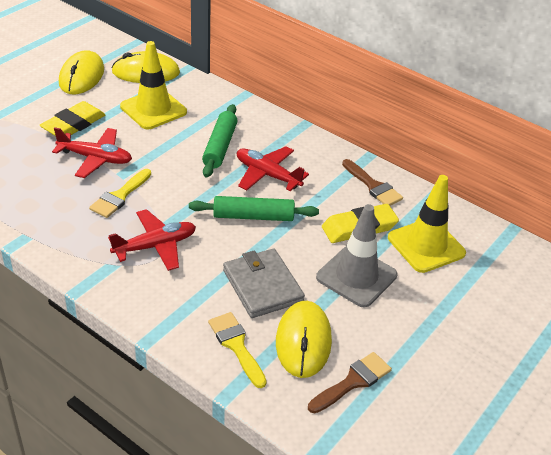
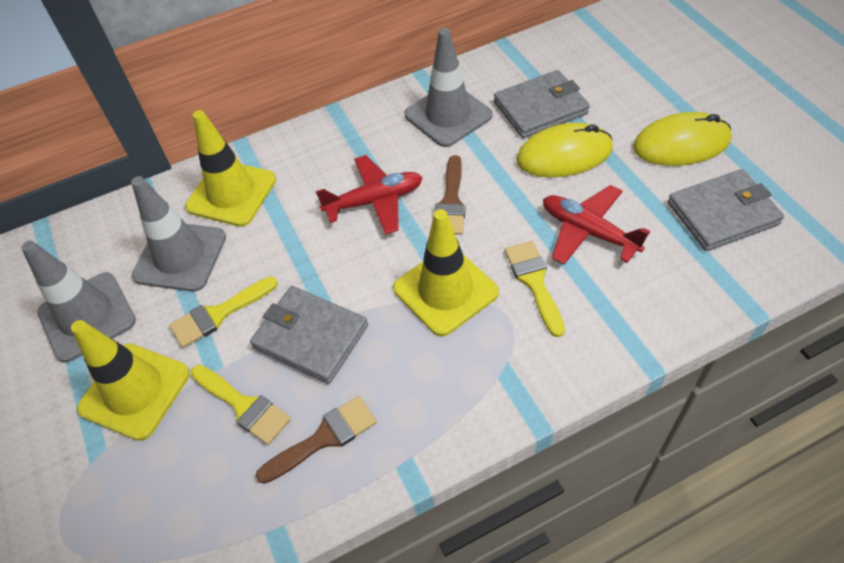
green rolling pin: 2 -> 0
grey traffic cone: 1 -> 3
grey wallet: 1 -> 3
red plane: 3 -> 2
yellow brush: 2 -> 3
yellow eraser: 2 -> 0
yellow mouse: 3 -> 2
yellow traffic cone: 2 -> 3

